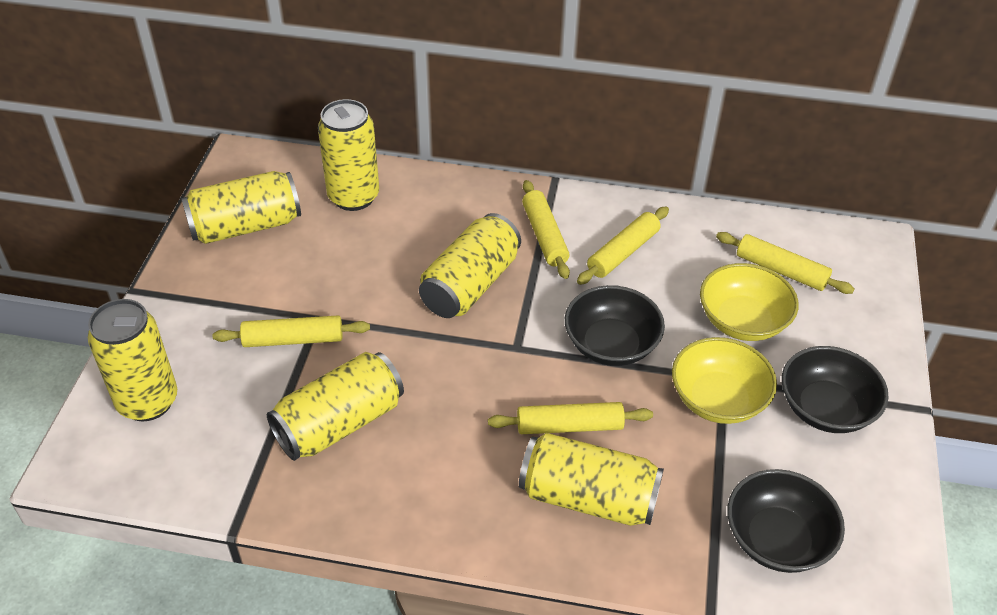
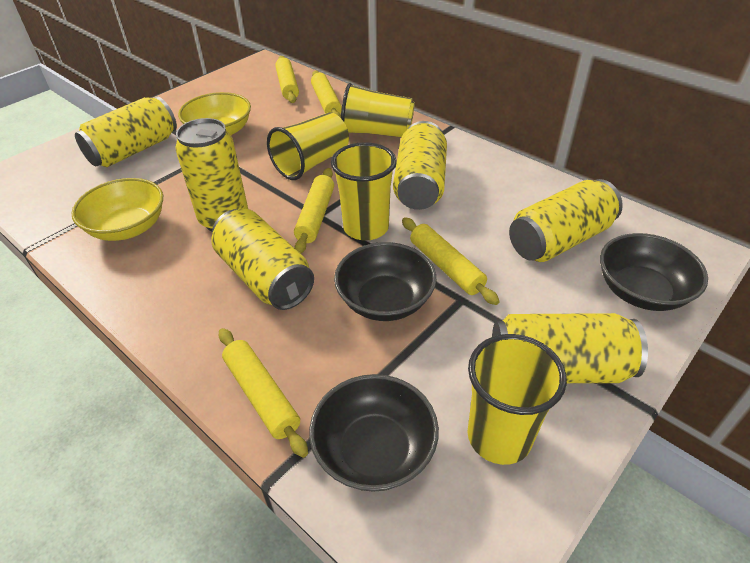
yellow cup: 0 -> 4

